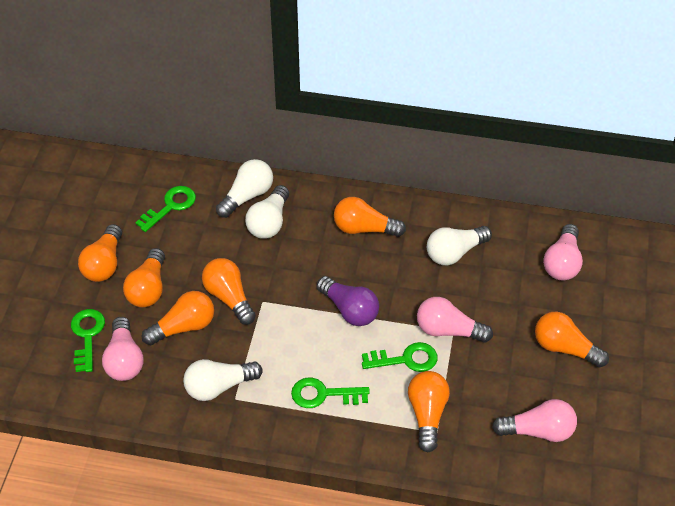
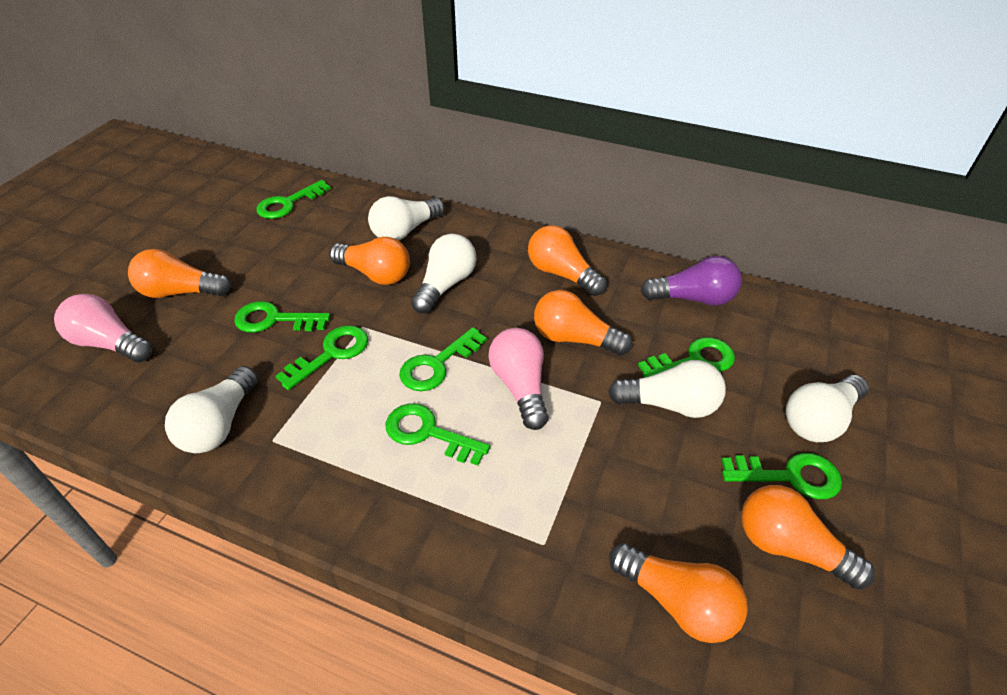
green key: 4 -> 7
orange light bulb: 7 -> 6
pink light bulb: 4 -> 2
white light bulb: 4 -> 5

